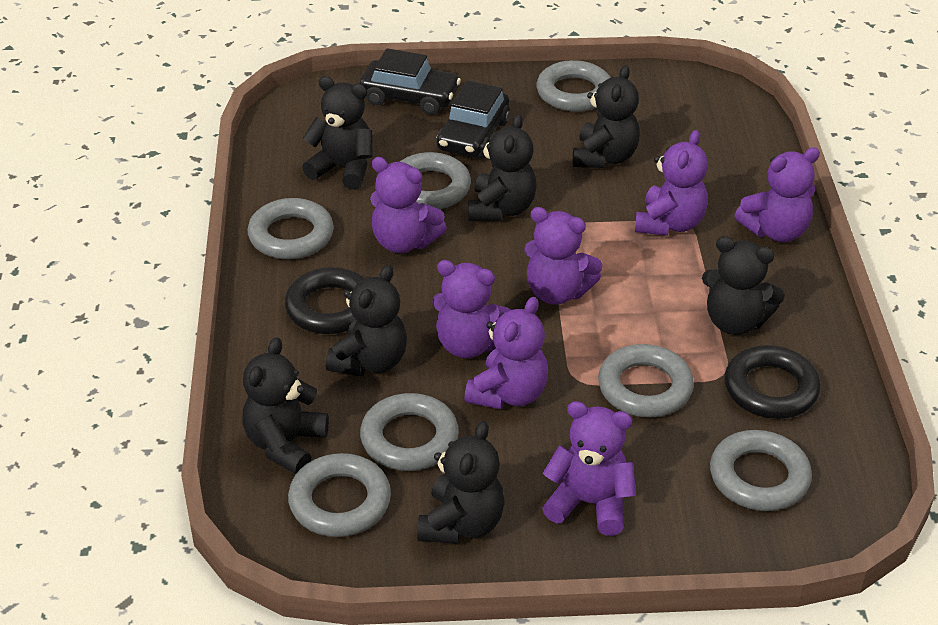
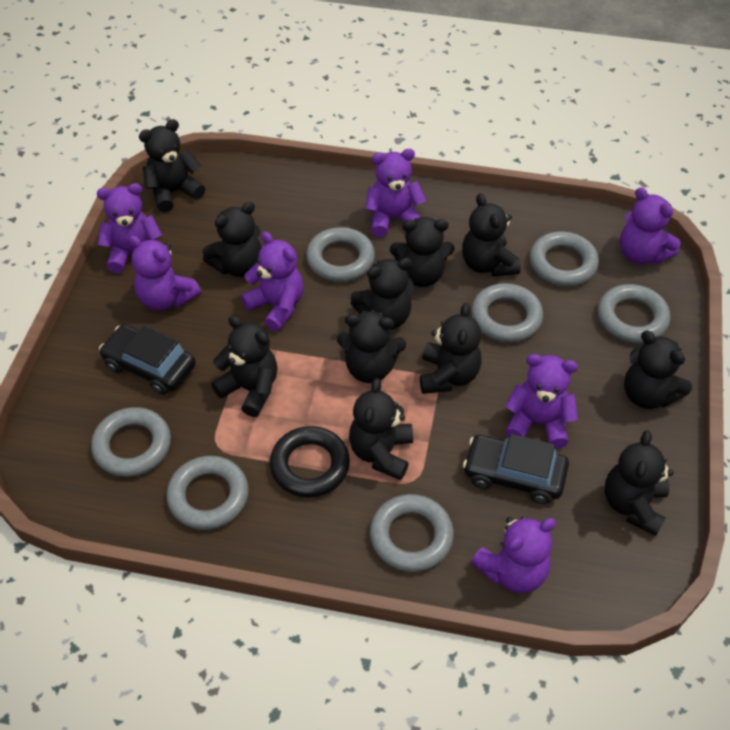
black ring: 2 -> 1
black teddy bear: 7 -> 11

